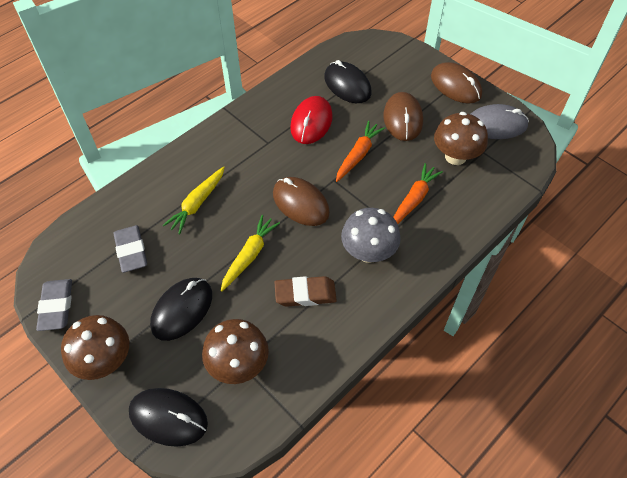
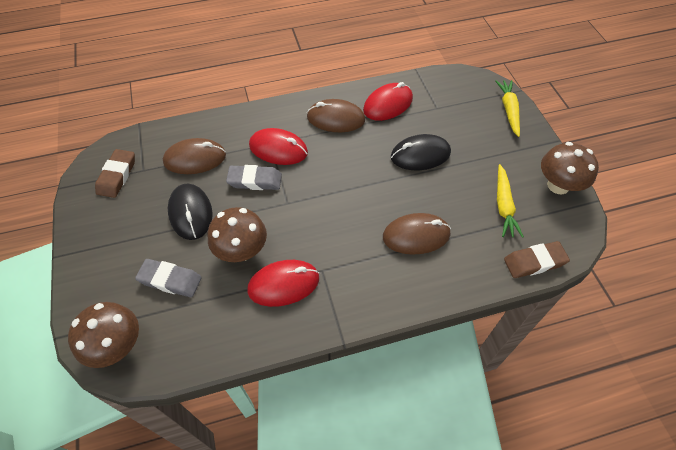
black mouse: 3 -> 2
brown eraser: 1 -> 2
grey mouse: 1 -> 0
grey mushroom: 1 -> 0
orange carrot: 2 -> 0
red mouse: 1 -> 3

